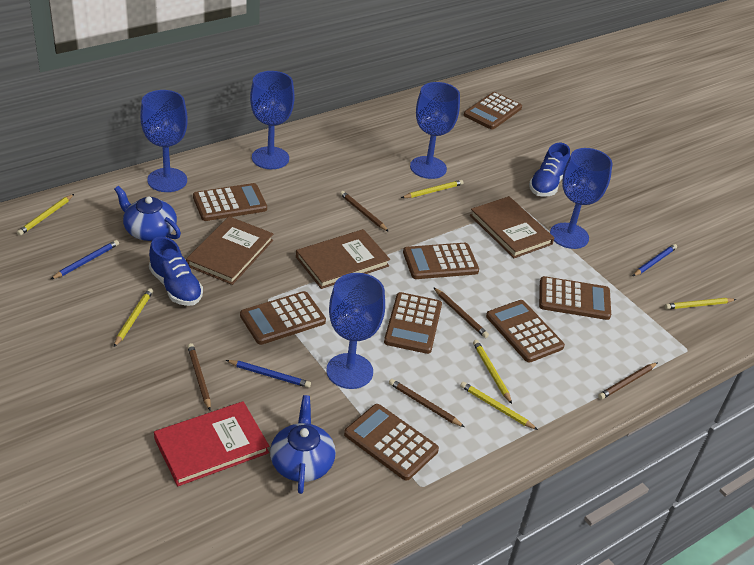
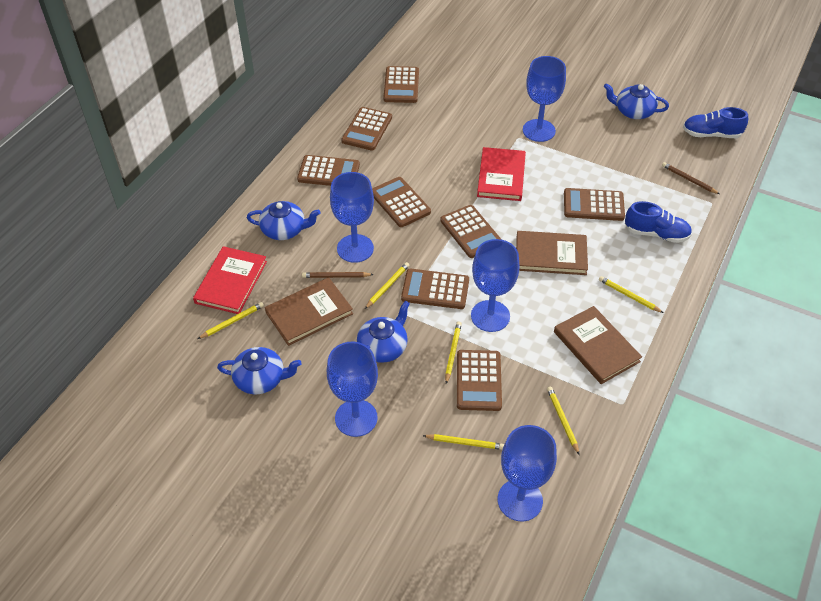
blue pencil: 3 -> 0
blue teapot: 2 -> 4
brown pencil: 5 -> 2
red book: 1 -> 2

